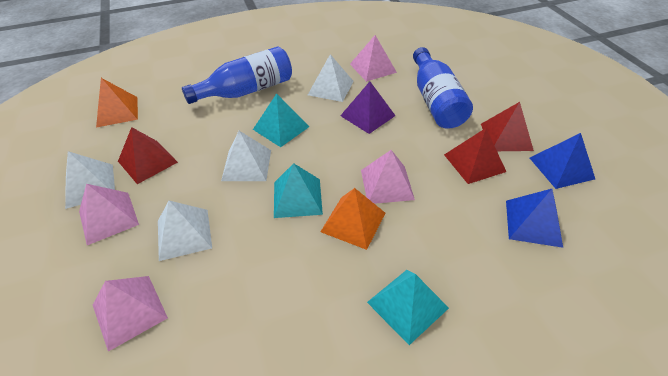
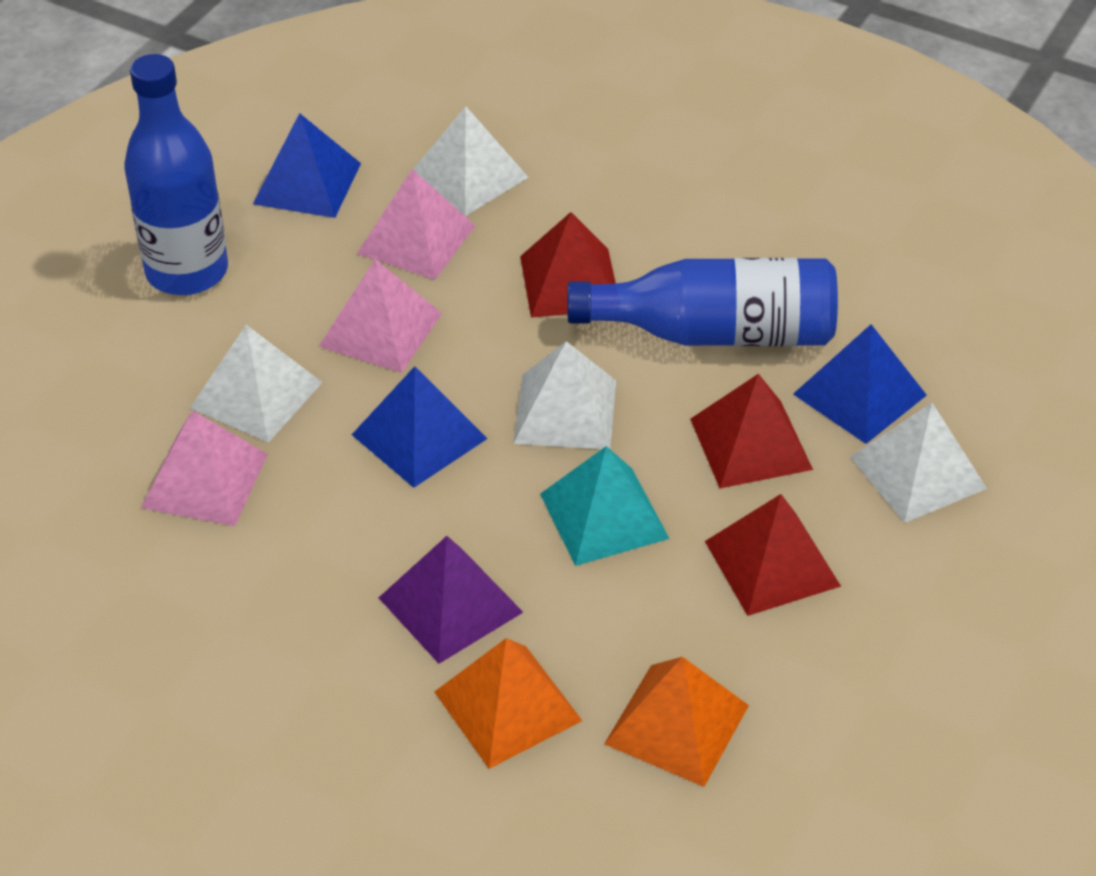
blue pyramid: 2 -> 3
pink pyramid: 4 -> 3
turquoise pyramid: 3 -> 1

